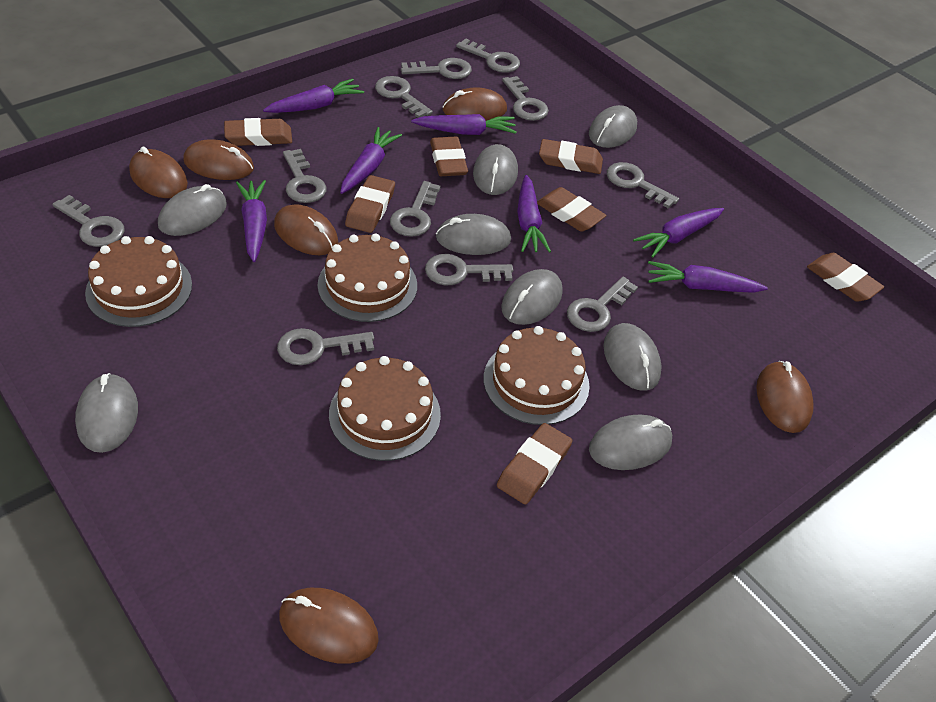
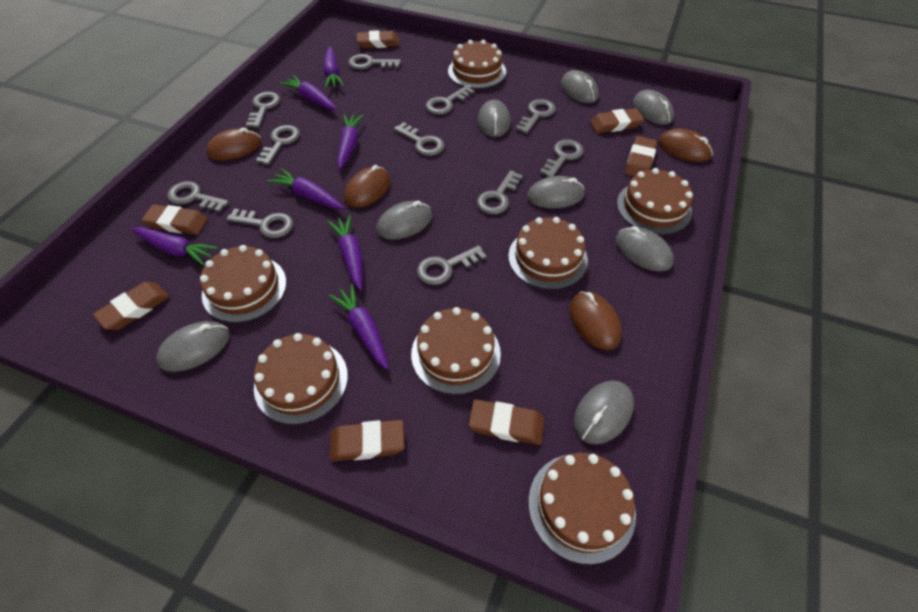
brown cake: 4 -> 7
brown mouse: 6 -> 4

